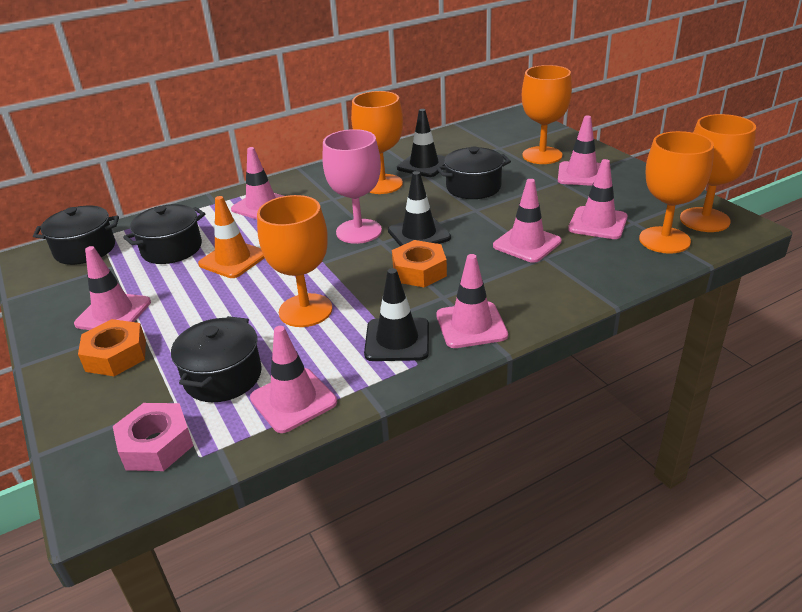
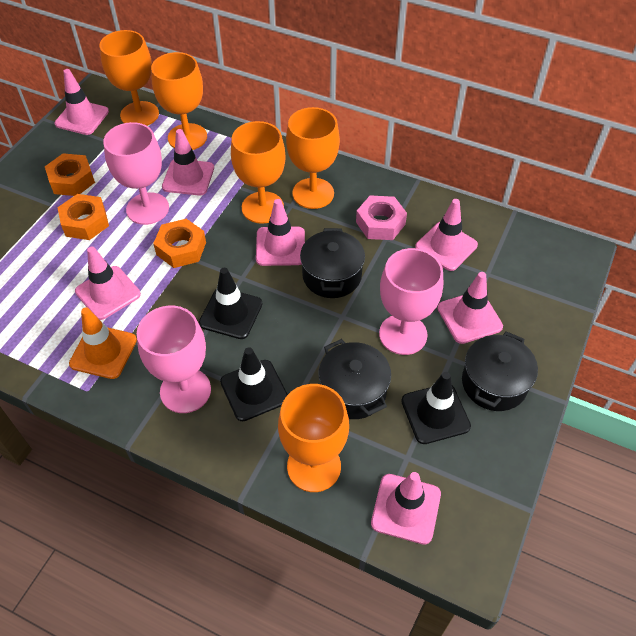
black pot: 4 -> 3
orange nut: 2 -> 3
pink goblet: 1 -> 3

